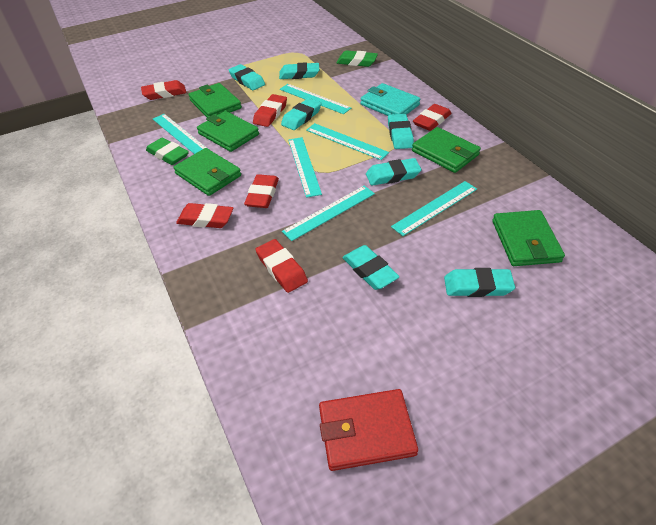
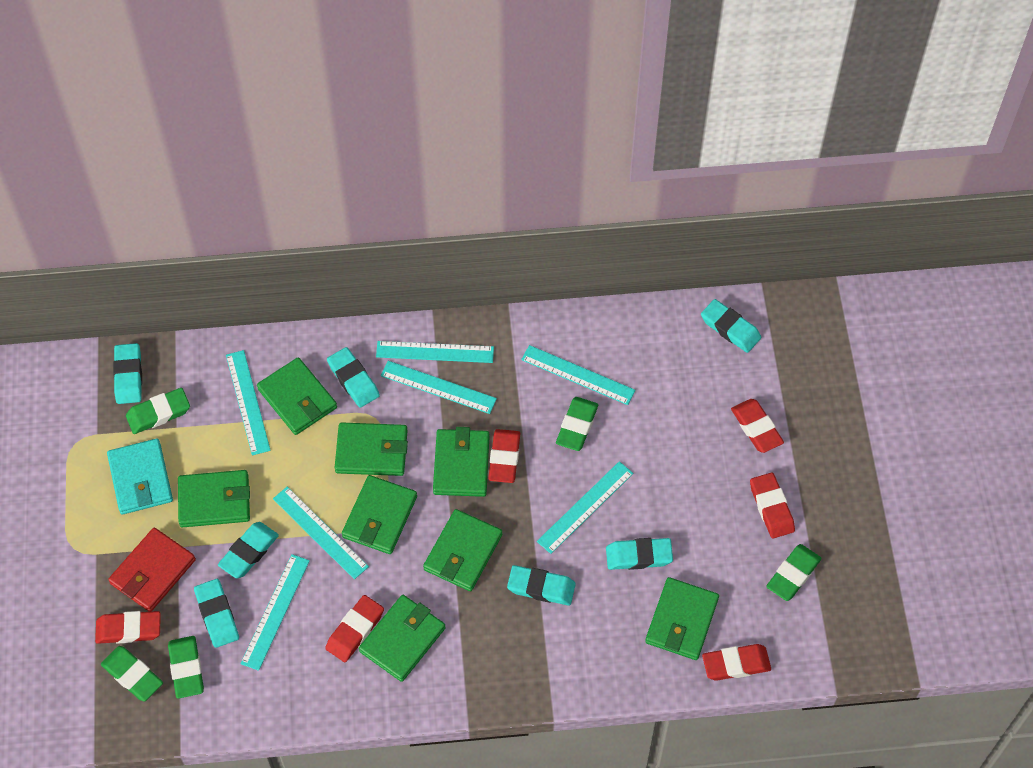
green eraser: 2 -> 5
green wallet: 5 -> 8
turquoise ruler: 6 -> 7

